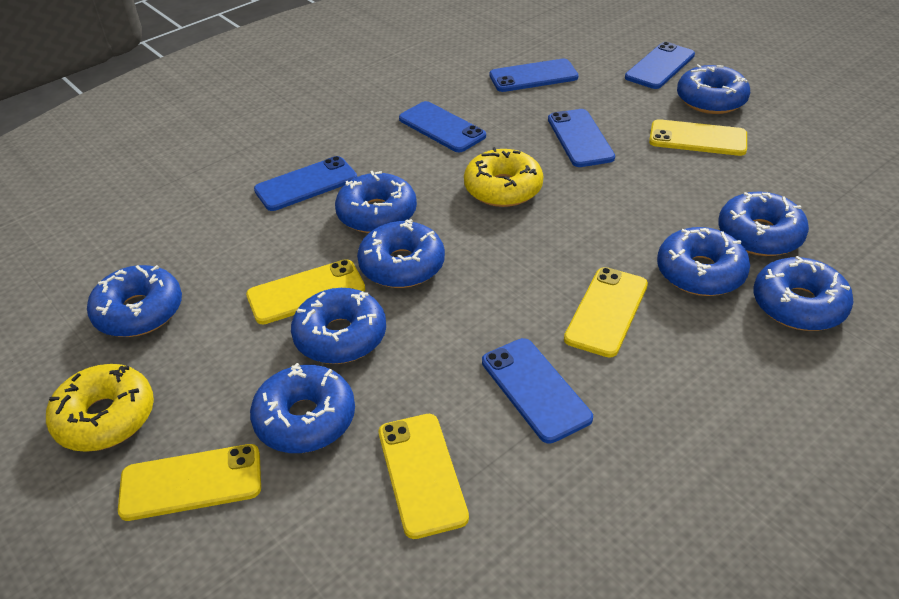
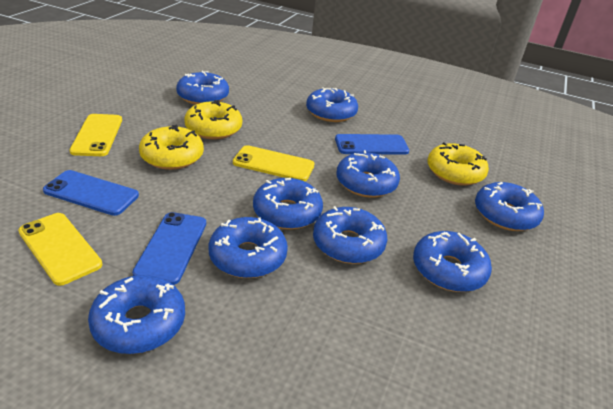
blue phone: 6 -> 3
yellow donut: 2 -> 3
yellow phone: 5 -> 3

